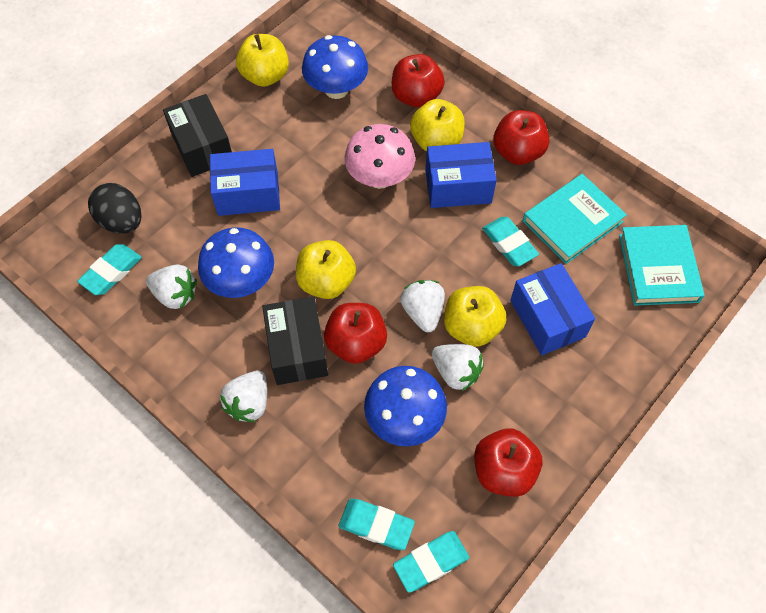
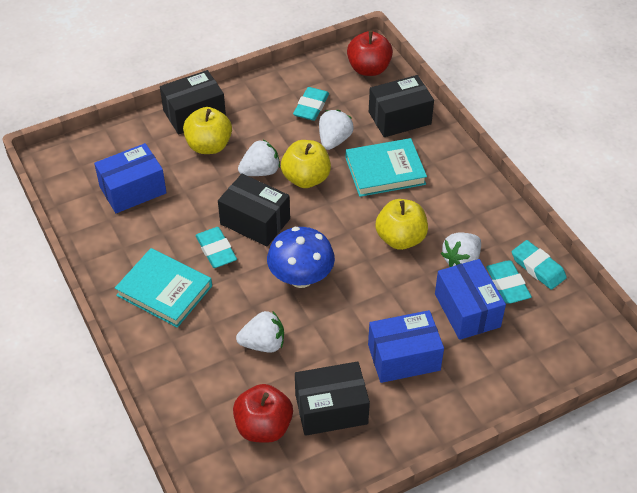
black box: 2 -> 4
black egg: 1 -> 0
blue mushroom: 3 -> 1
pink mushroom: 1 -> 0
red apple: 4 -> 2
yellow apple: 4 -> 3

